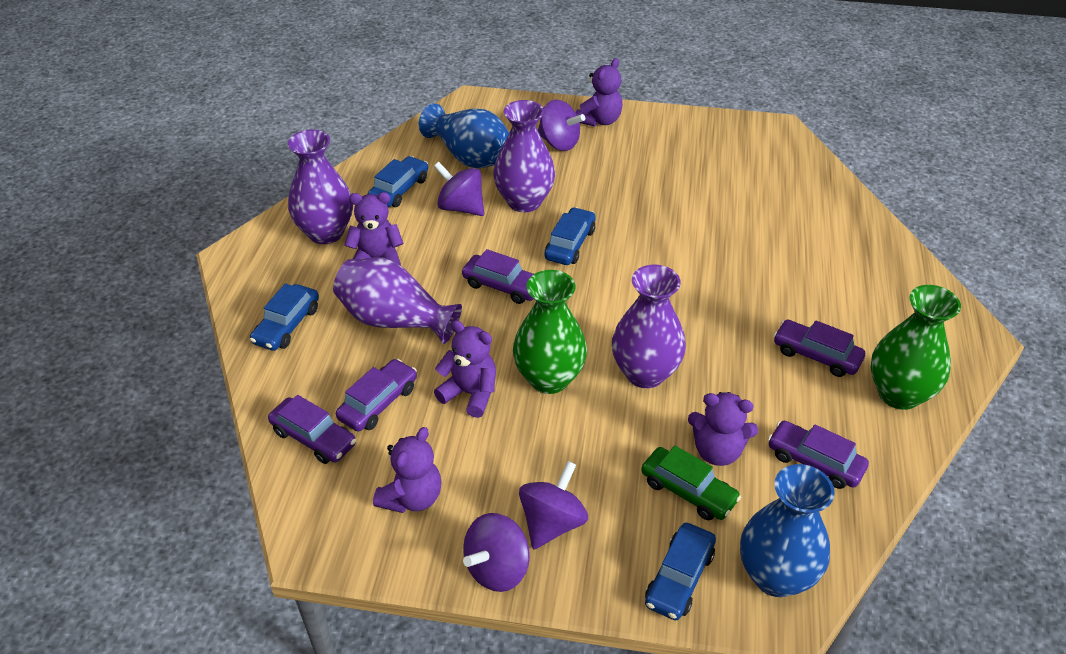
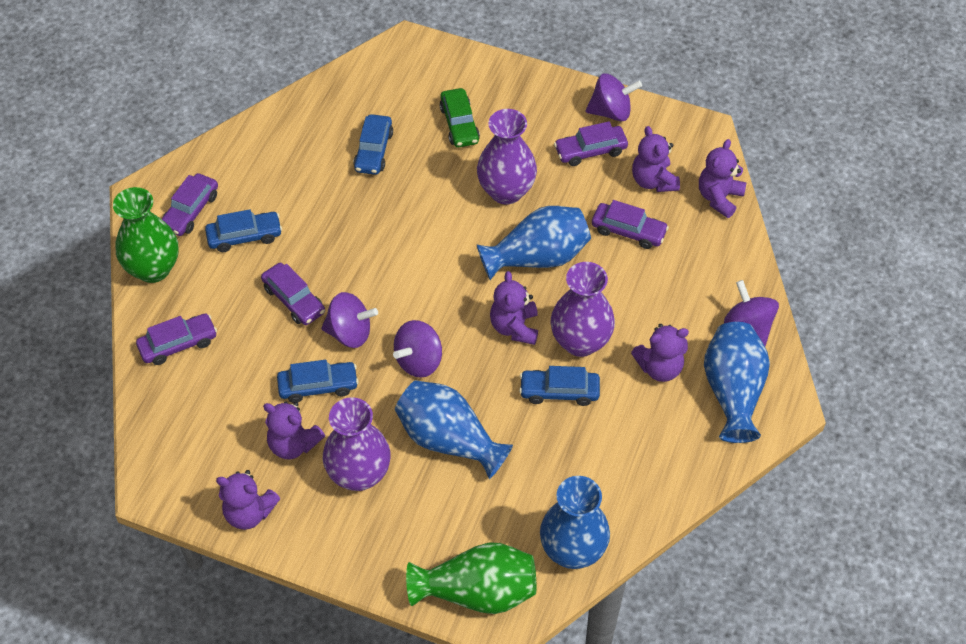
blue vase: 2 -> 4
purple teddy bear: 5 -> 6
purple vase: 4 -> 3

